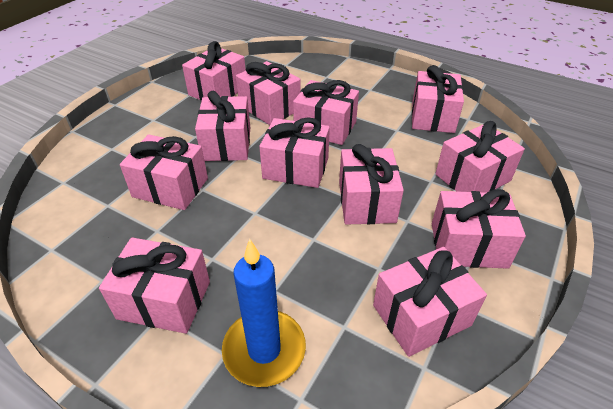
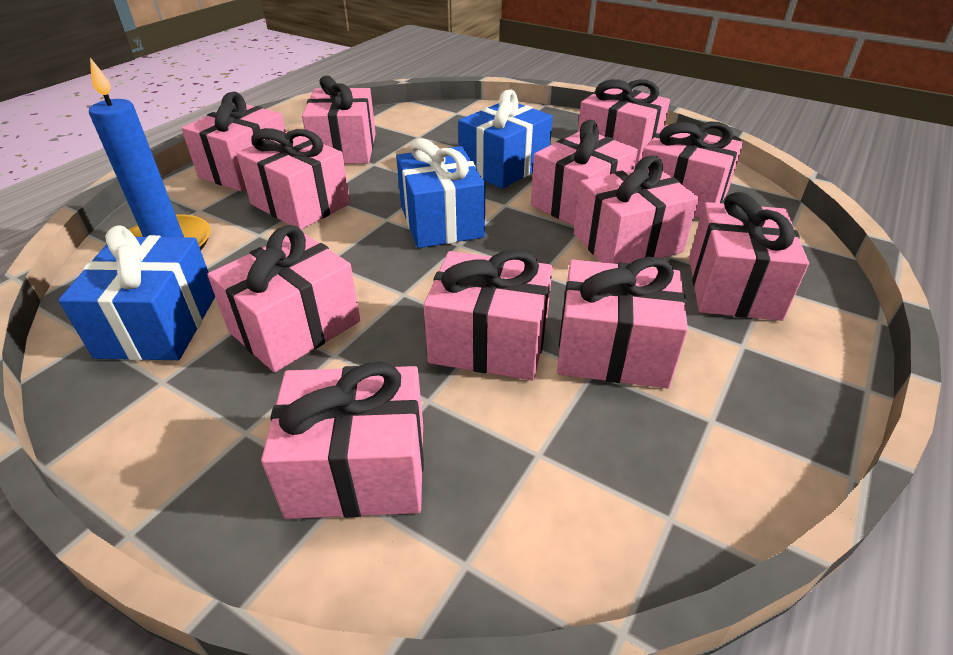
blue gift: 0 -> 3

